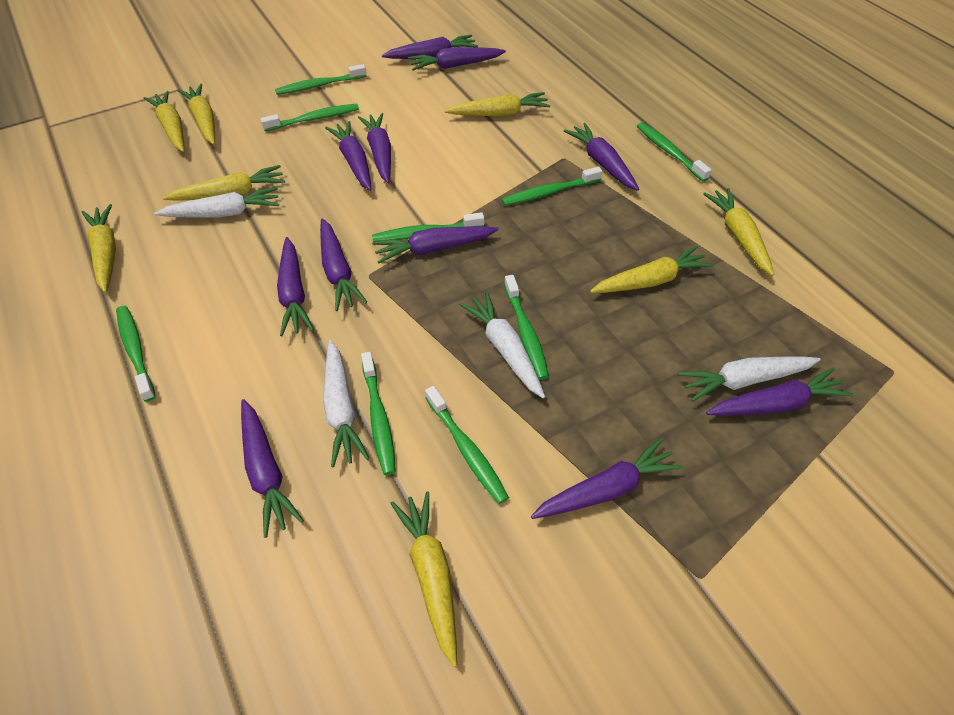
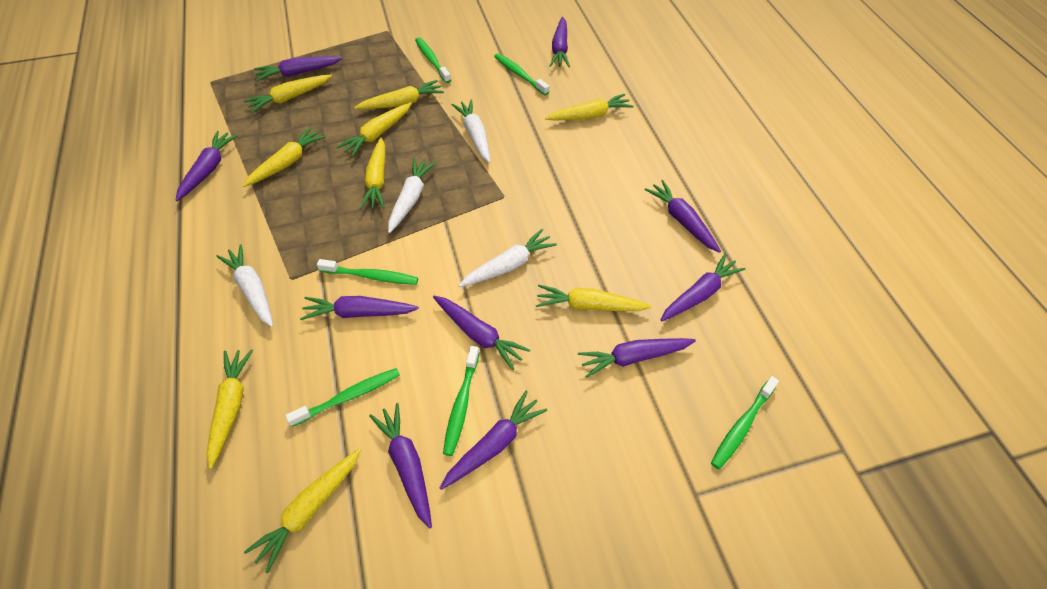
green toothbrush: 9 -> 6
purple carrot: 11 -> 10
yellow carrot: 8 -> 9

